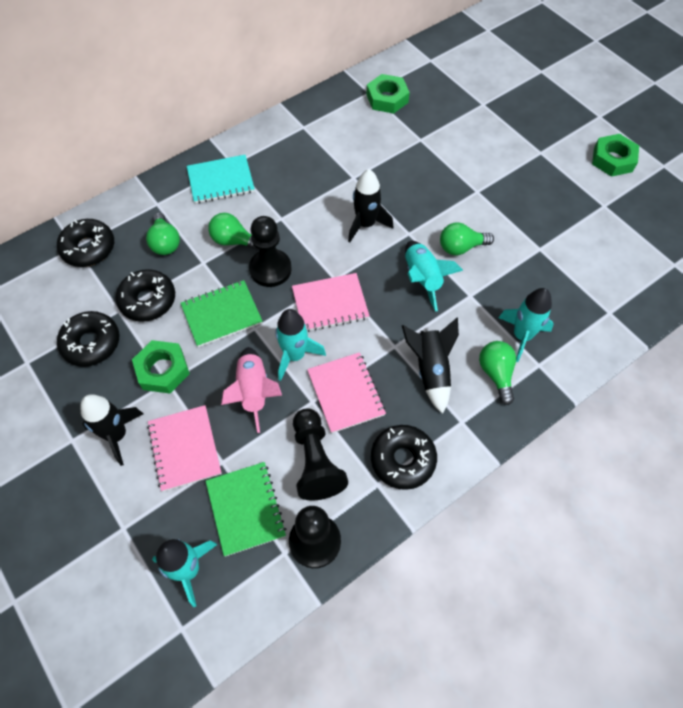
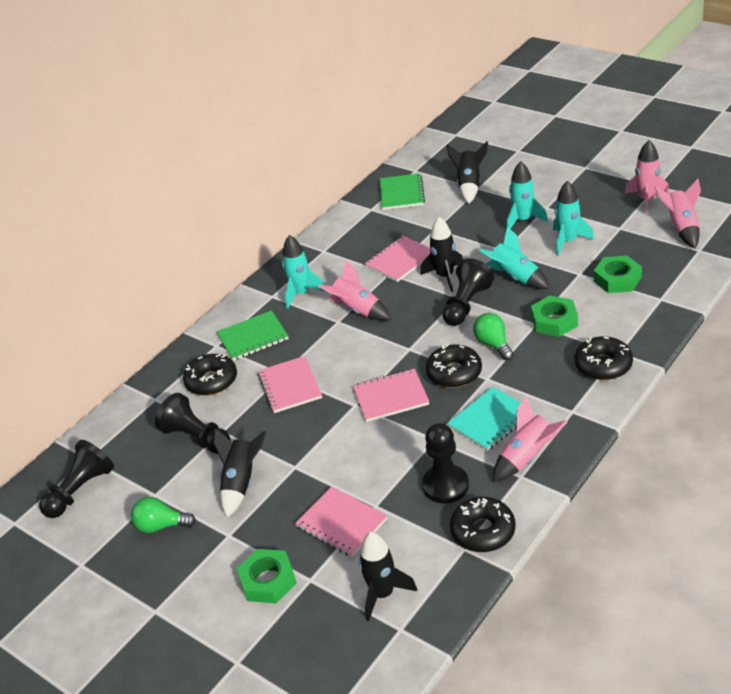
black pawn: 3 -> 4
black rocket: 3 -> 4
green light bulb: 4 -> 2
pink notebook: 3 -> 4
pink rocket: 1 -> 4

